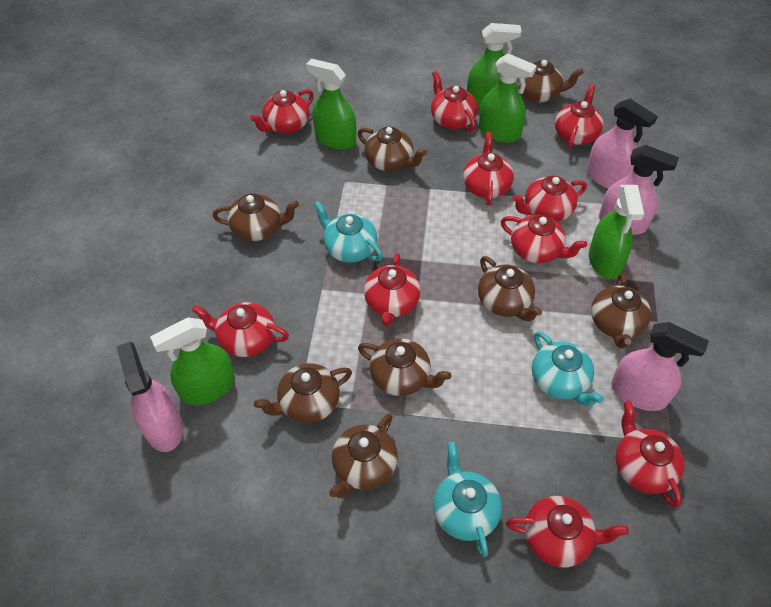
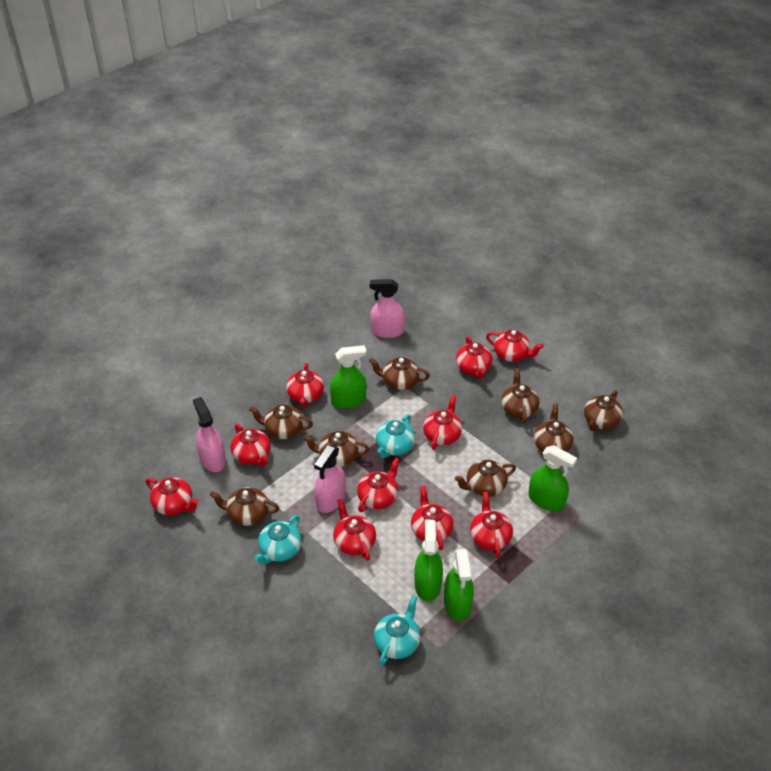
green spray bottle: 5 -> 4
pink spray bottle: 4 -> 3

